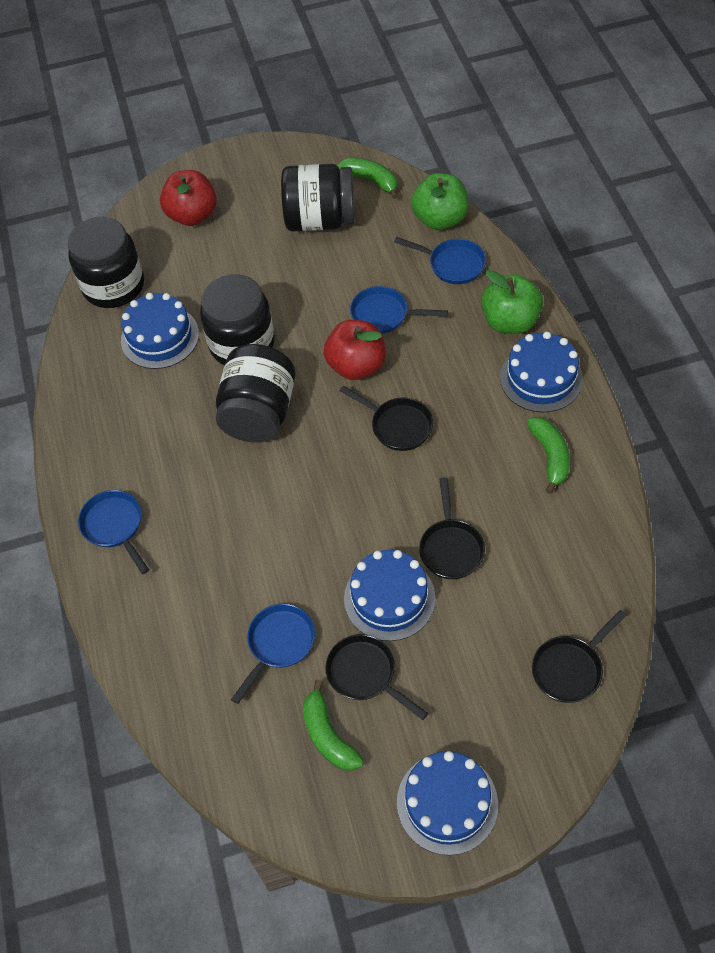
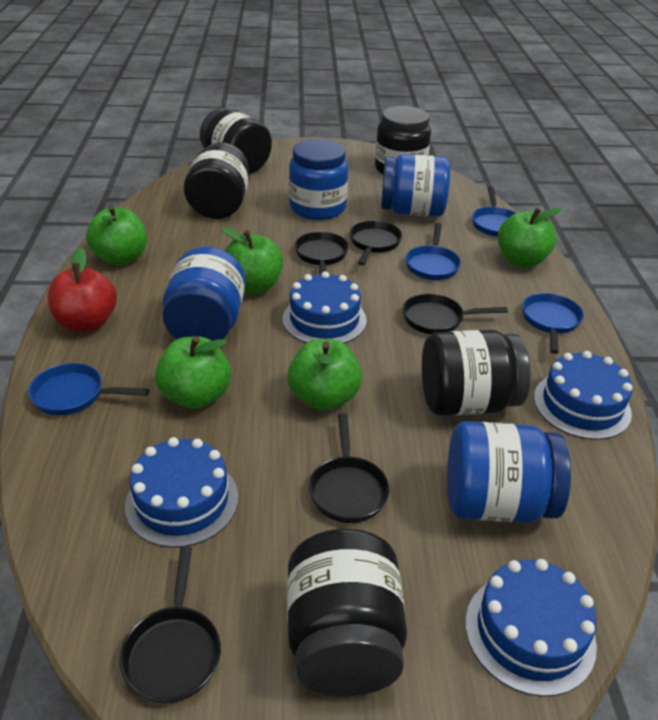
black jar: 4 -> 5
black pan: 4 -> 5
blue jar: 0 -> 4
green apple: 2 -> 5
green banana: 3 -> 0
red apple: 2 -> 1

